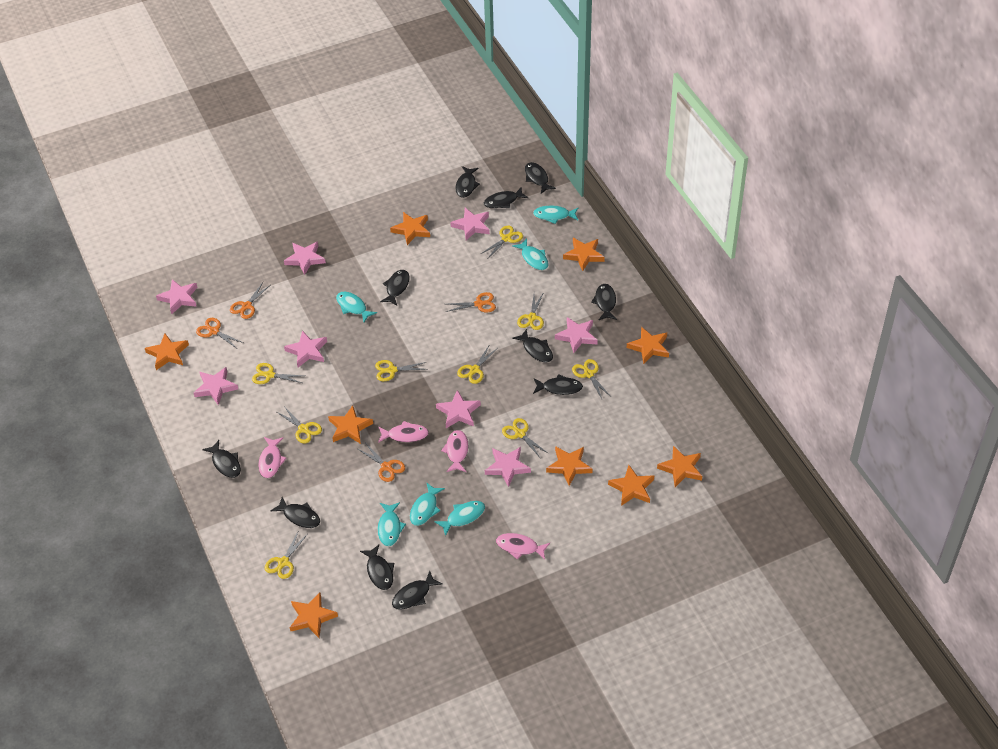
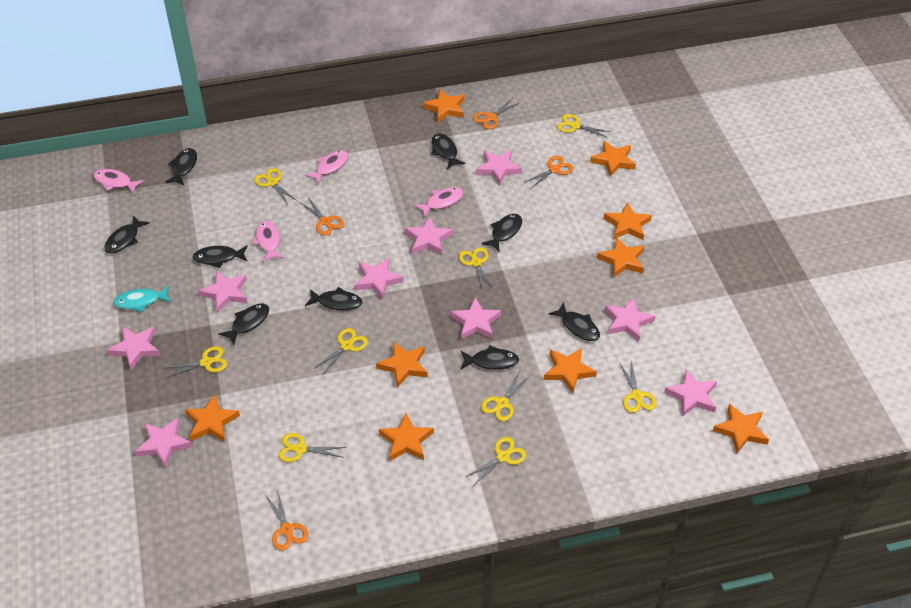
black fish: 11 -> 9
pink star: 8 -> 9
turquoise fish: 6 -> 1

